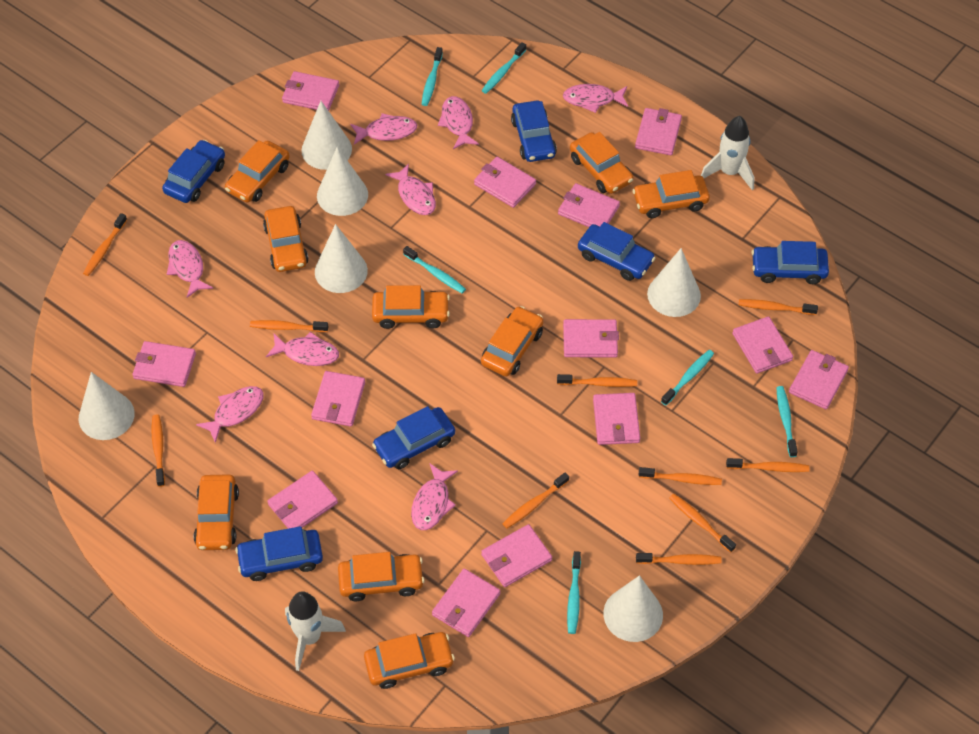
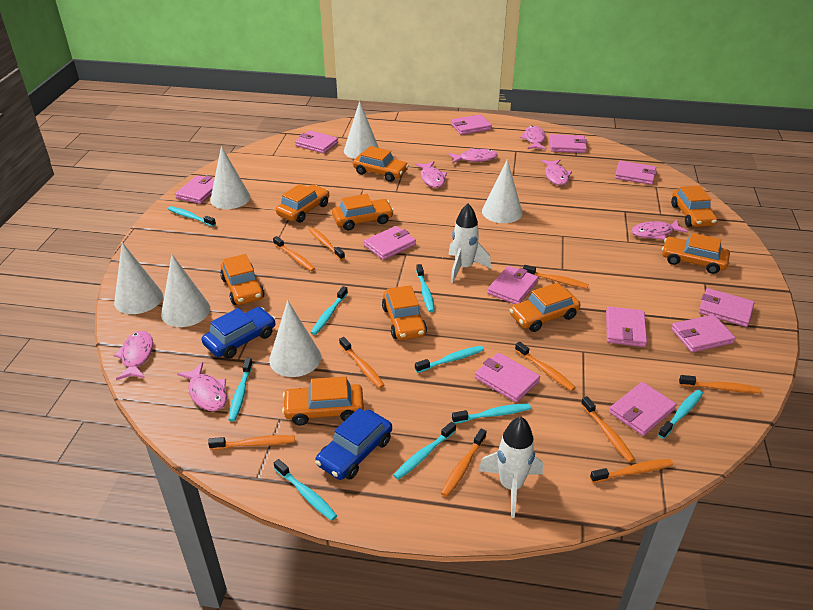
blue car: 6 -> 2
pink fish: 8 -> 7
pink wallet: 13 -> 12
turquoise toothbrush: 6 -> 9

